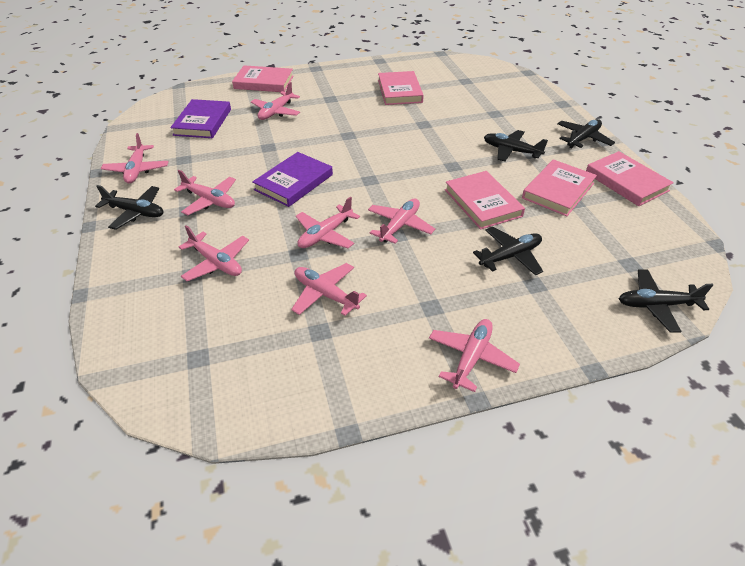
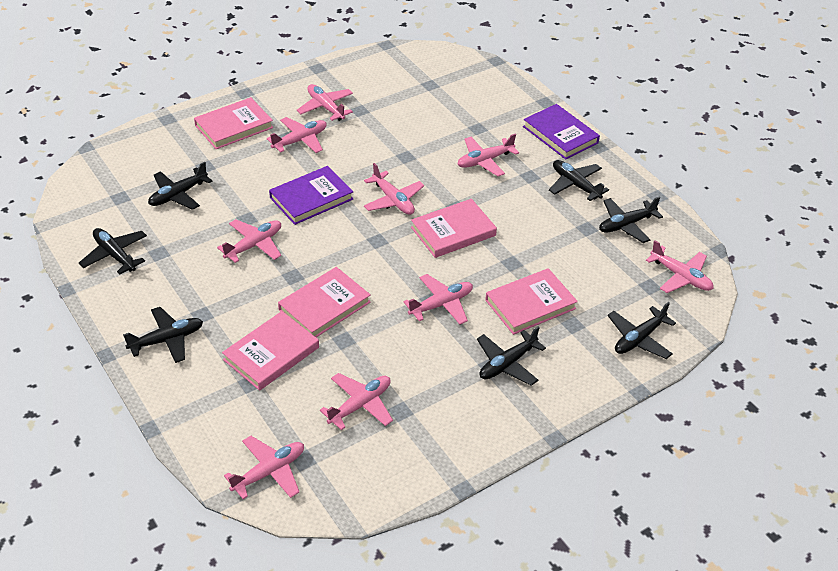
black plane: 5 -> 7
pink plane: 8 -> 9

